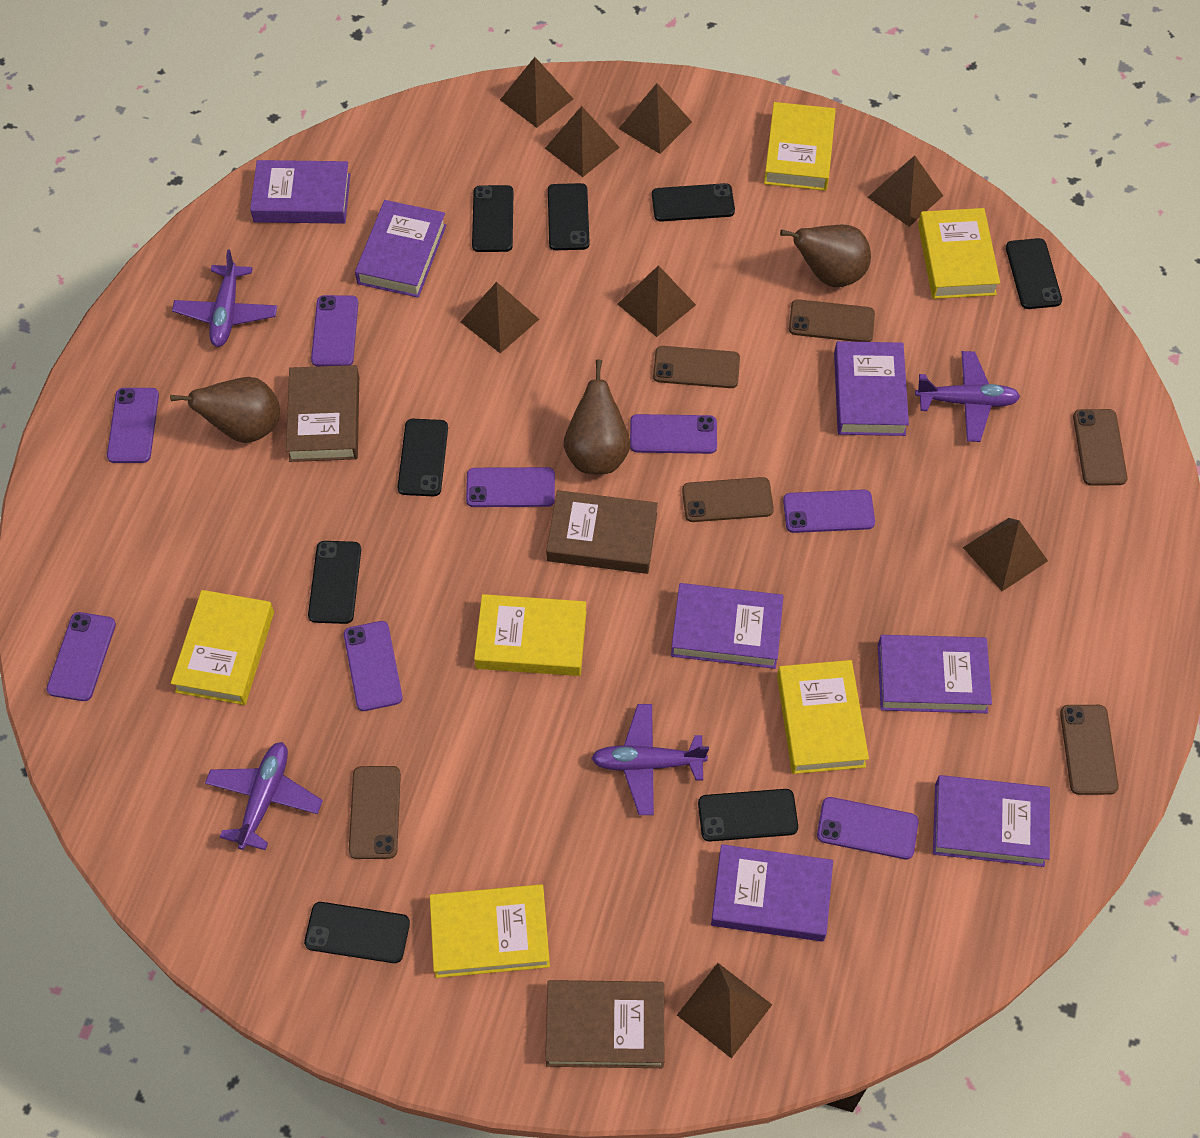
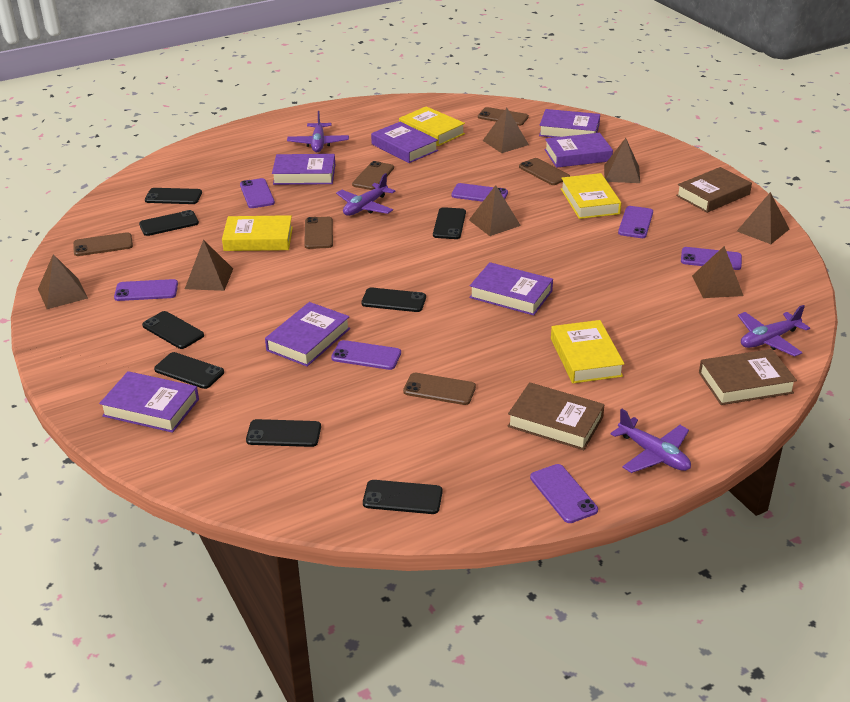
brown pear: 3 -> 0
brown pyramid: 8 -> 7
purple phone: 8 -> 7
yellow book: 6 -> 4

